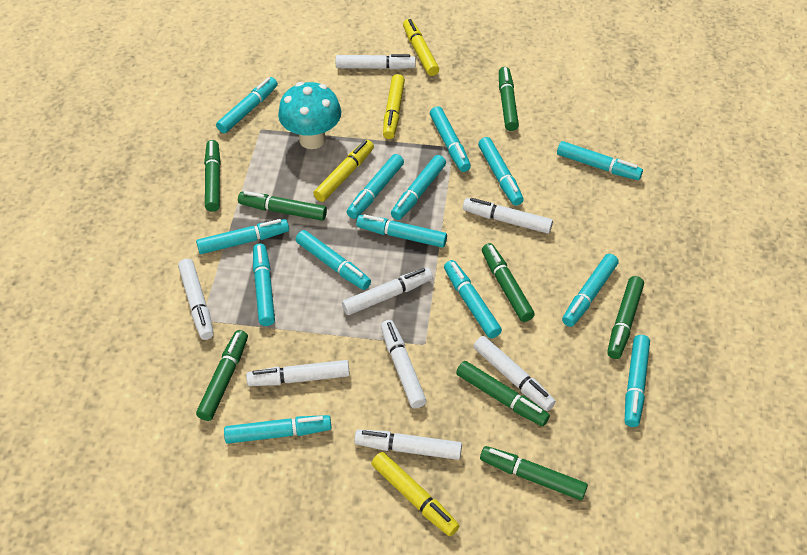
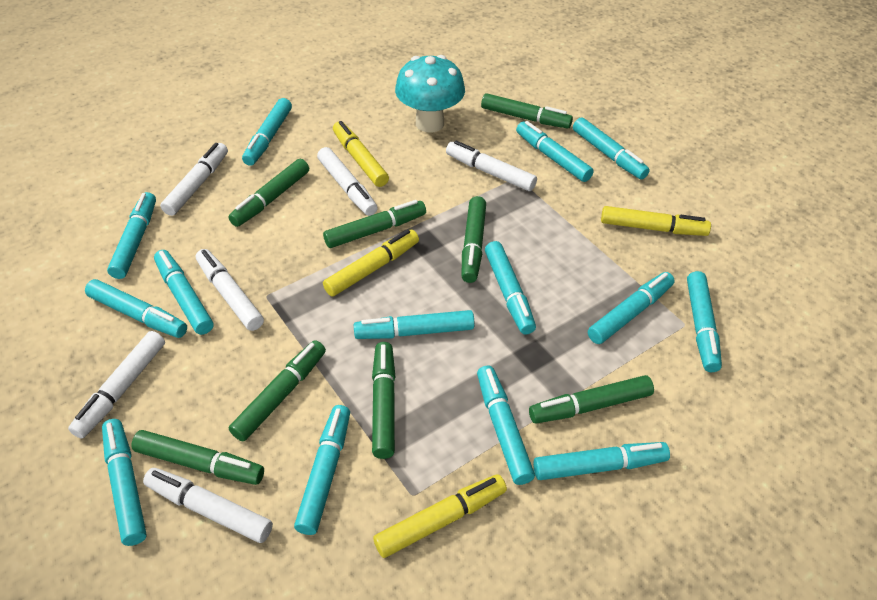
white marker: 8 -> 6

